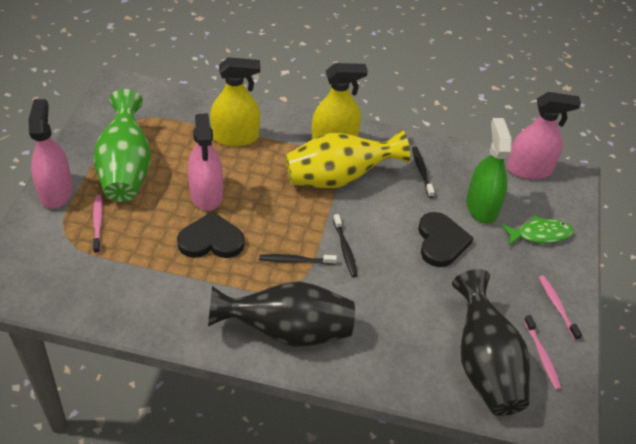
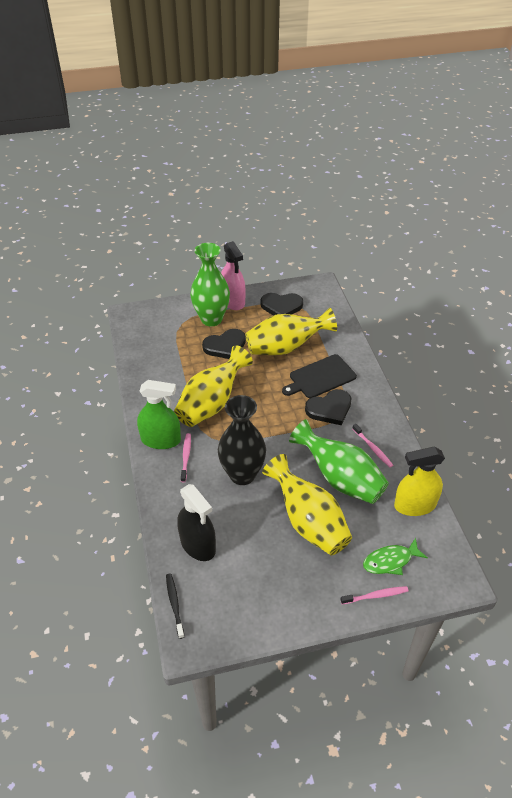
black cutting board: 0 -> 1
black heart: 2 -> 3
black spray bottle: 0 -> 1
black toothbrush: 3 -> 1
black vase: 2 -> 1
green vase: 1 -> 2
pink spray bottle: 3 -> 1
yellow spray bottle: 2 -> 1
yellow vase: 1 -> 3

